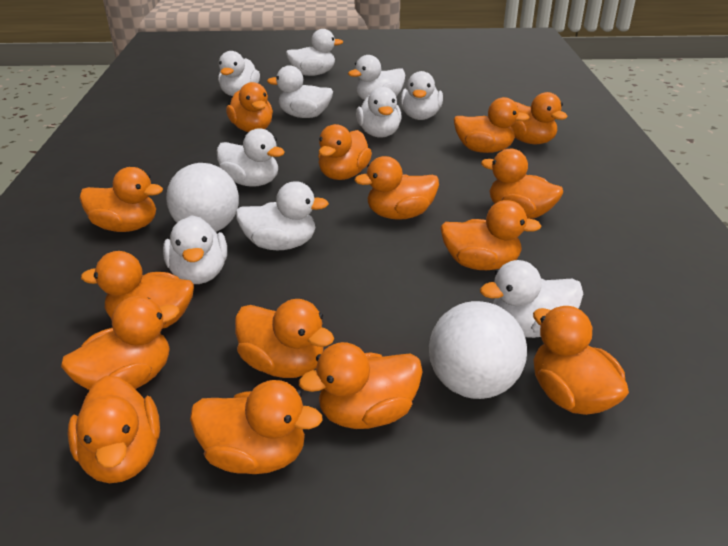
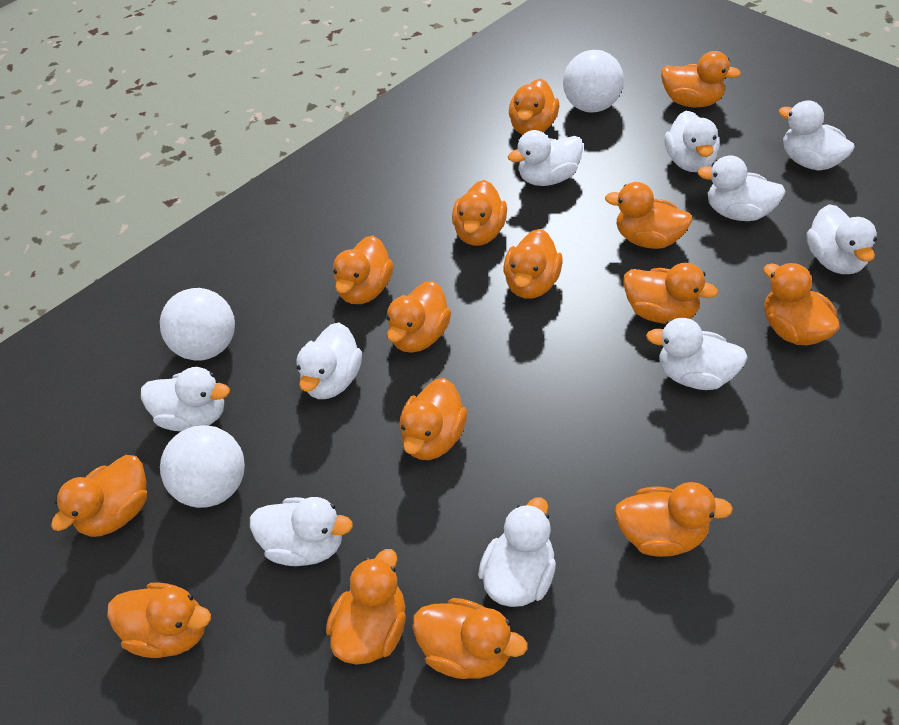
white ball: 2 -> 3

